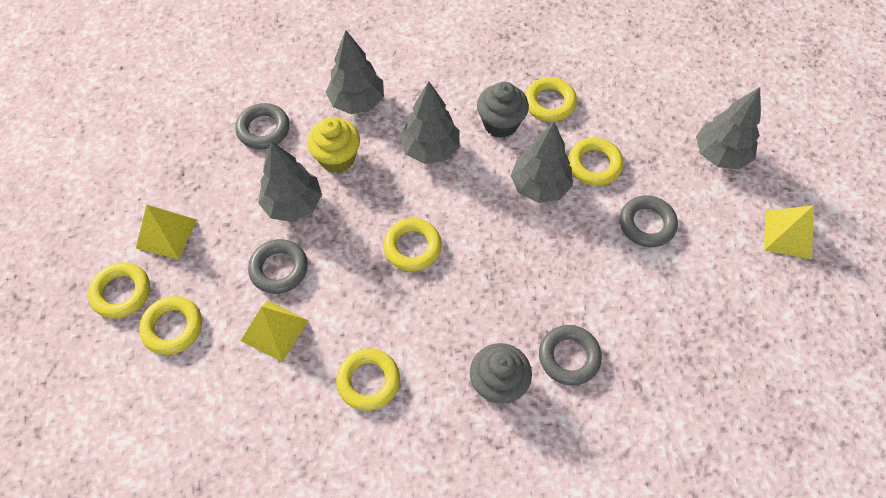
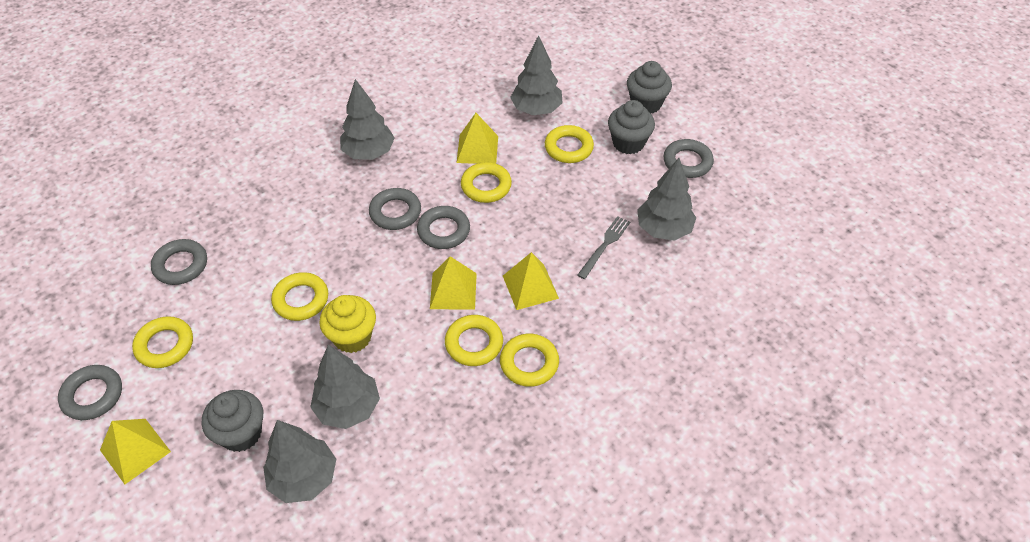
grey cupcake: 2 -> 3
grey fork: 0 -> 1
grey ring: 4 -> 5
yellow pyramid: 3 -> 4

